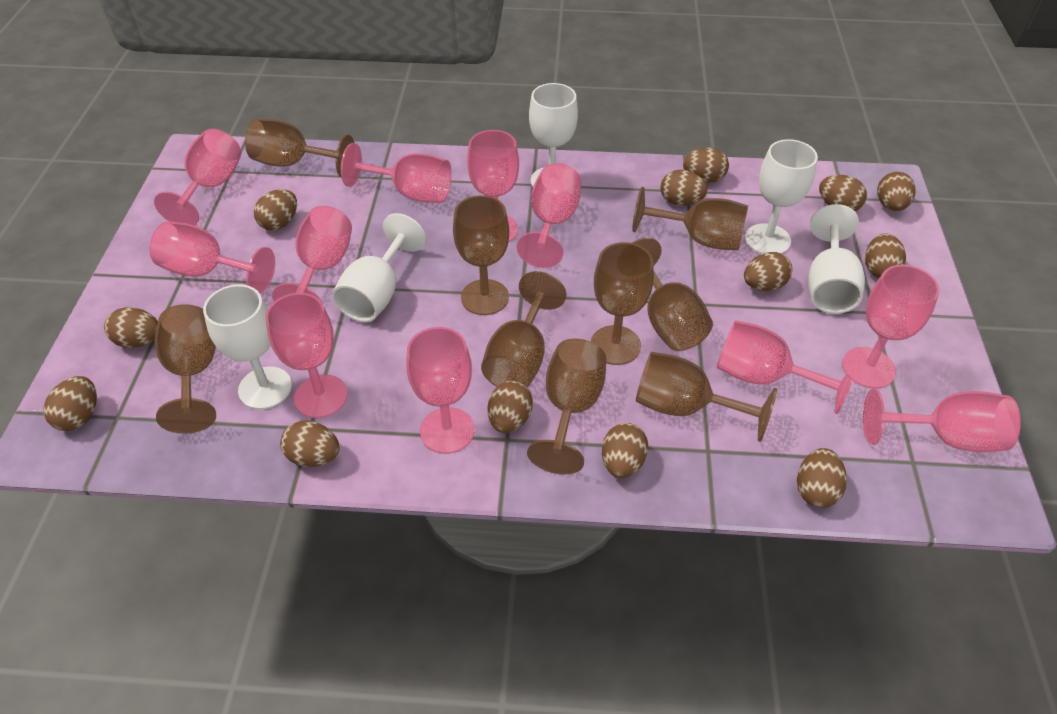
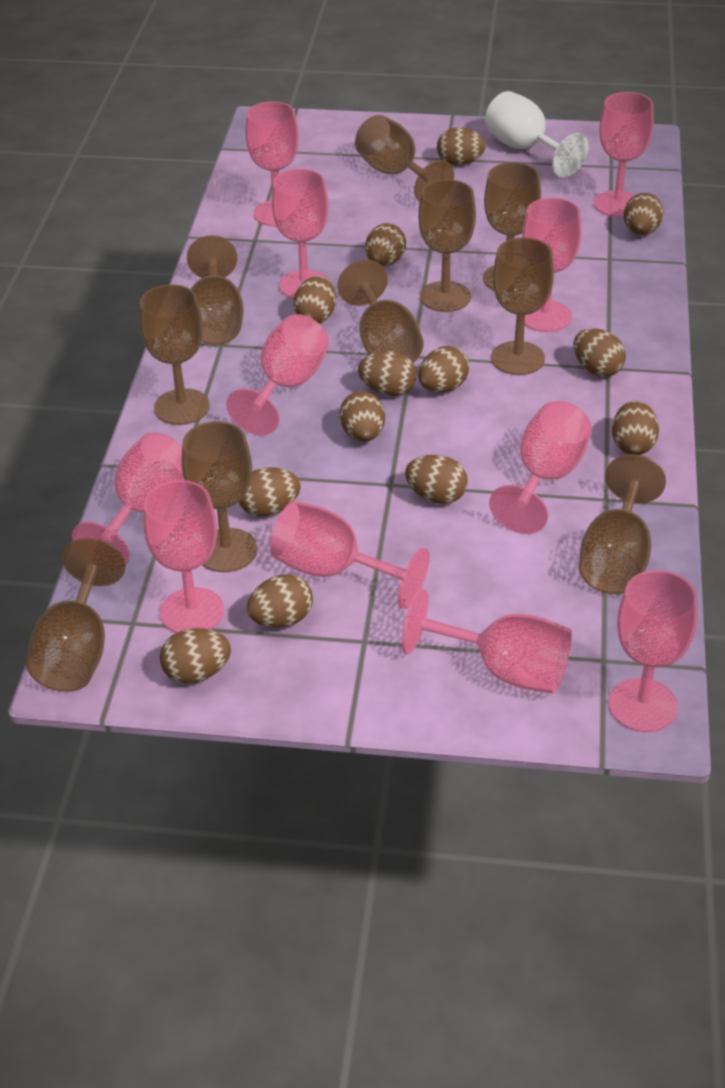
brown goblet: 9 -> 10
white goblet: 5 -> 1

